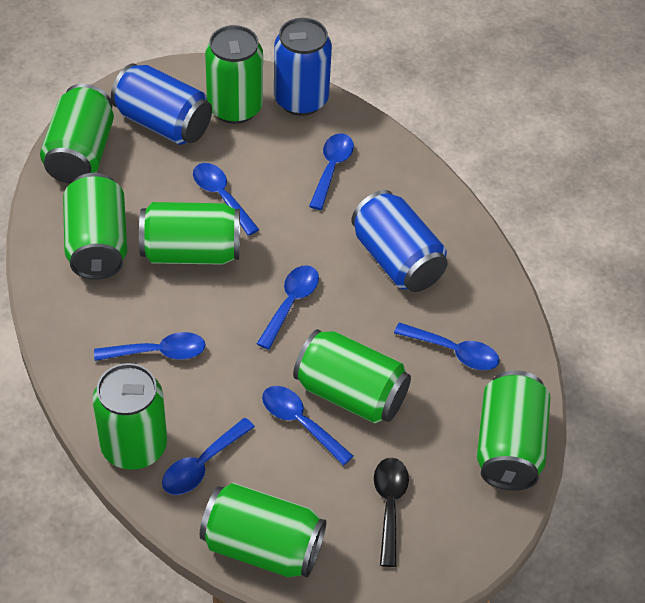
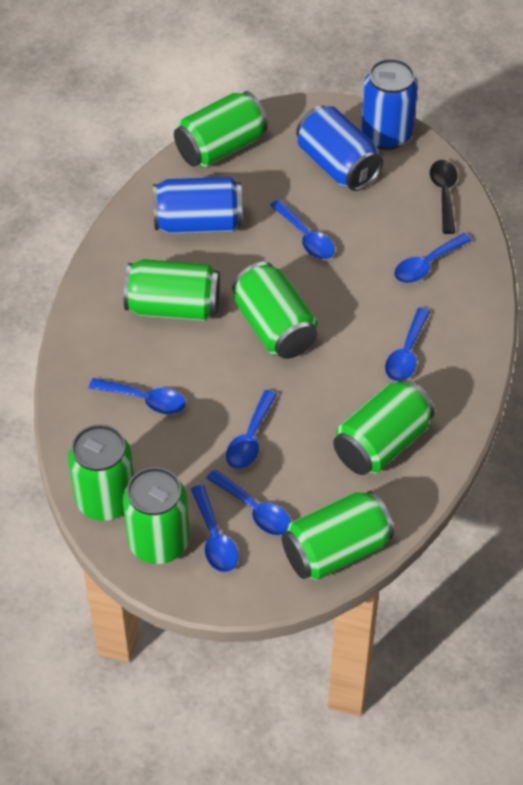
green can: 8 -> 7

